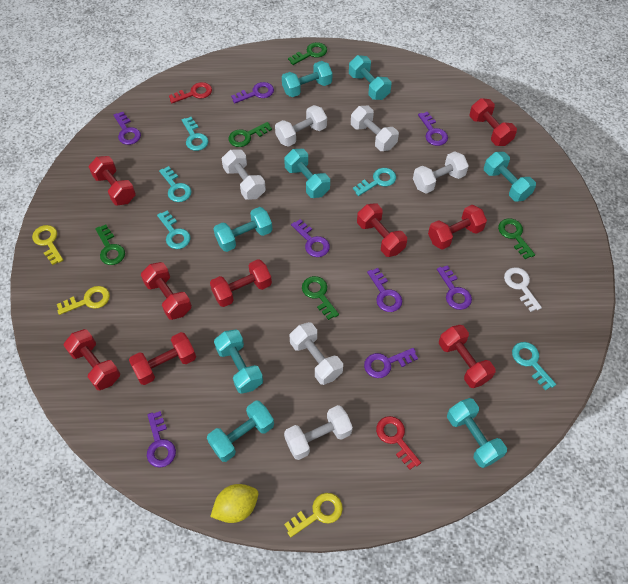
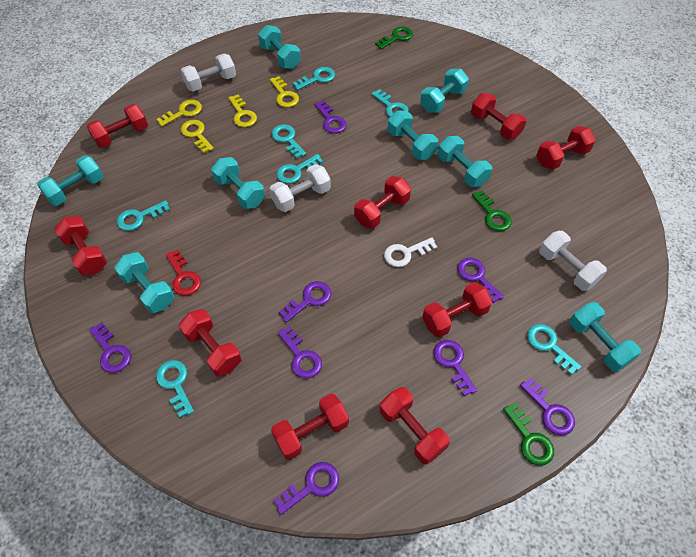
green key: 5 -> 3
red key: 2 -> 1
turquoise key: 5 -> 7
white dumbbell: 6 -> 3
yellow key: 3 -> 4
yellow lemon: 1 -> 0

